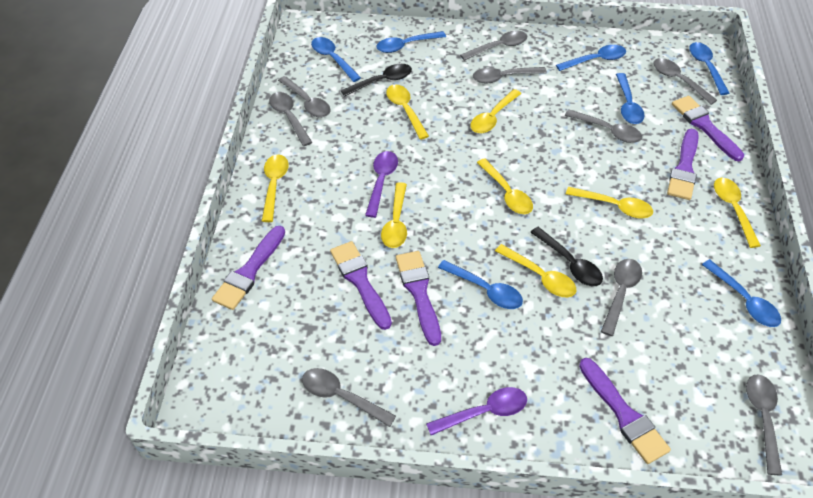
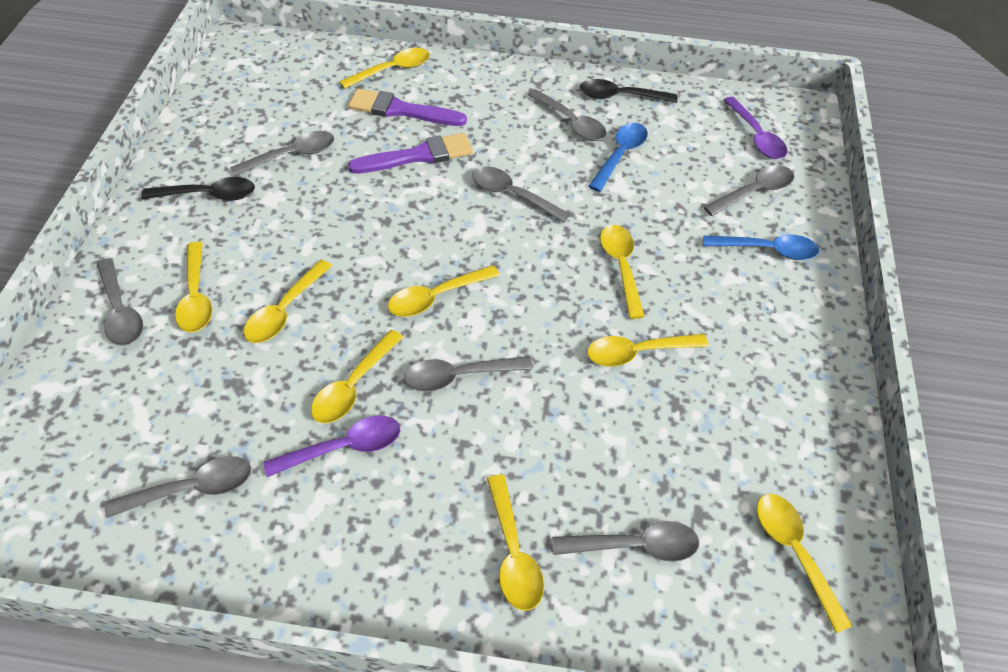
blue spoon: 7 -> 2
grey spoon: 9 -> 8
purple brush: 6 -> 2
yellow spoon: 8 -> 9

